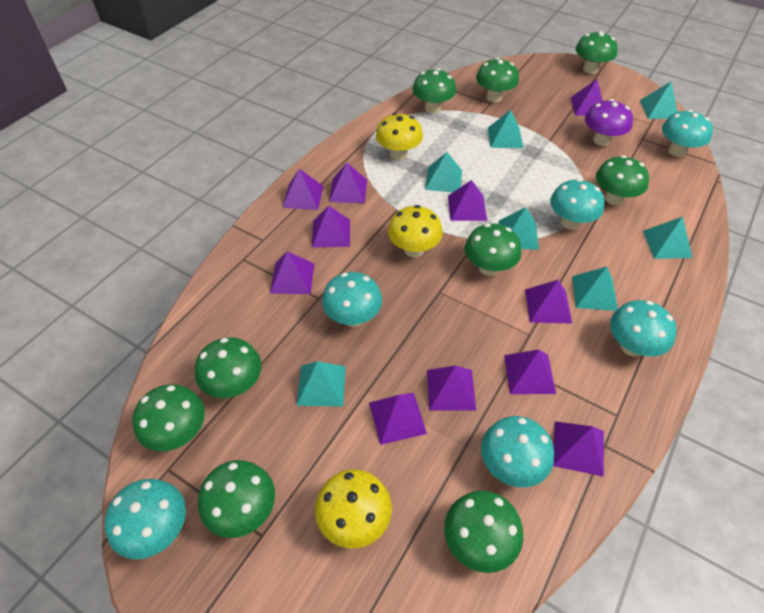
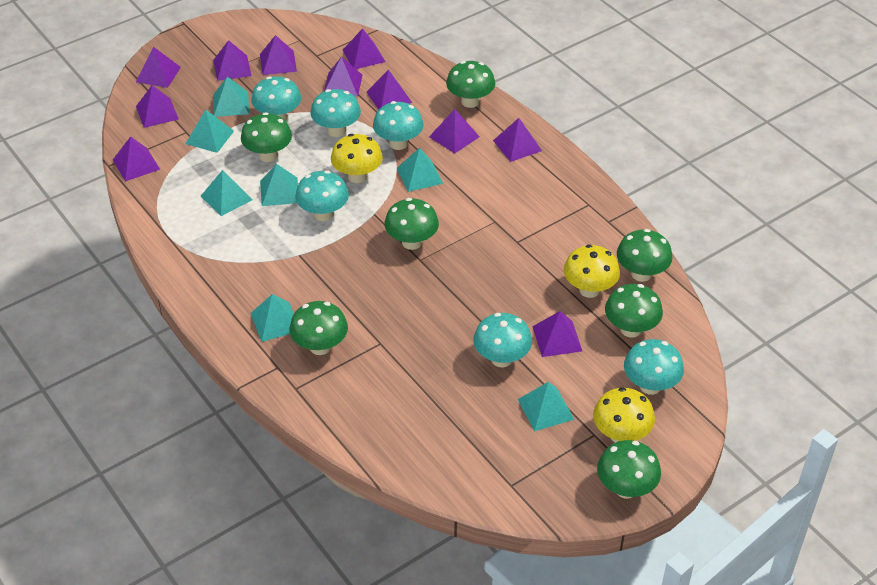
green mushroom: 9 -> 7
purple mushroom: 1 -> 0

